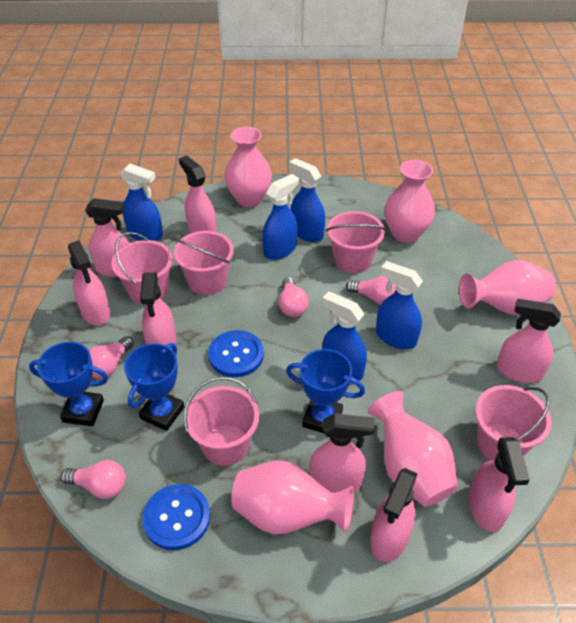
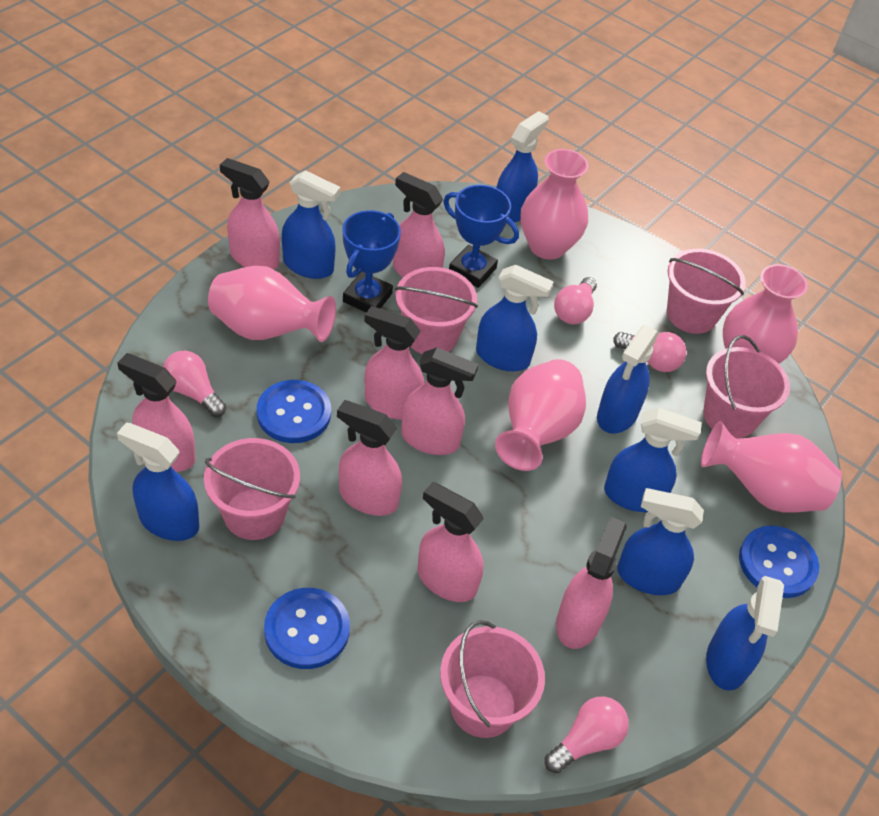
blue button: 2 -> 3
blue spray bottle: 5 -> 8
blue trophy: 3 -> 2

